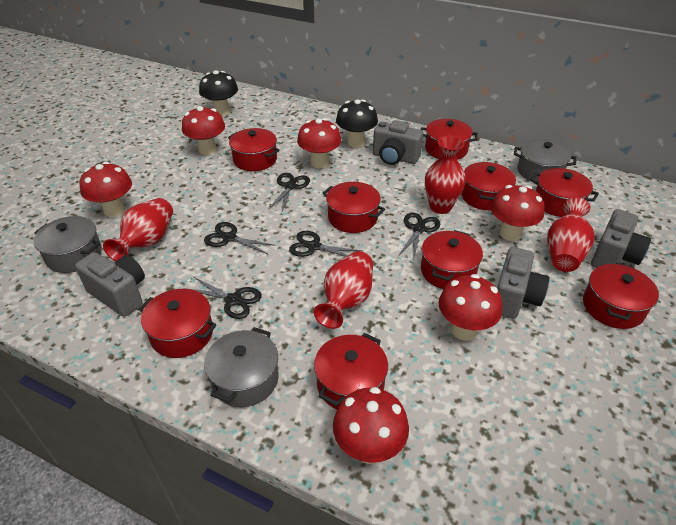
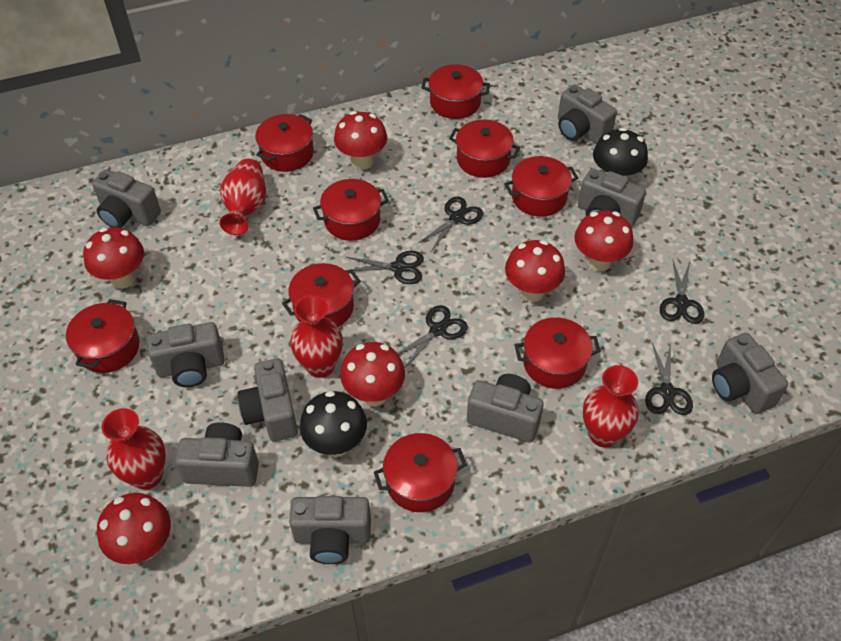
grey camera: 4 -> 9
grey pot: 3 -> 0

